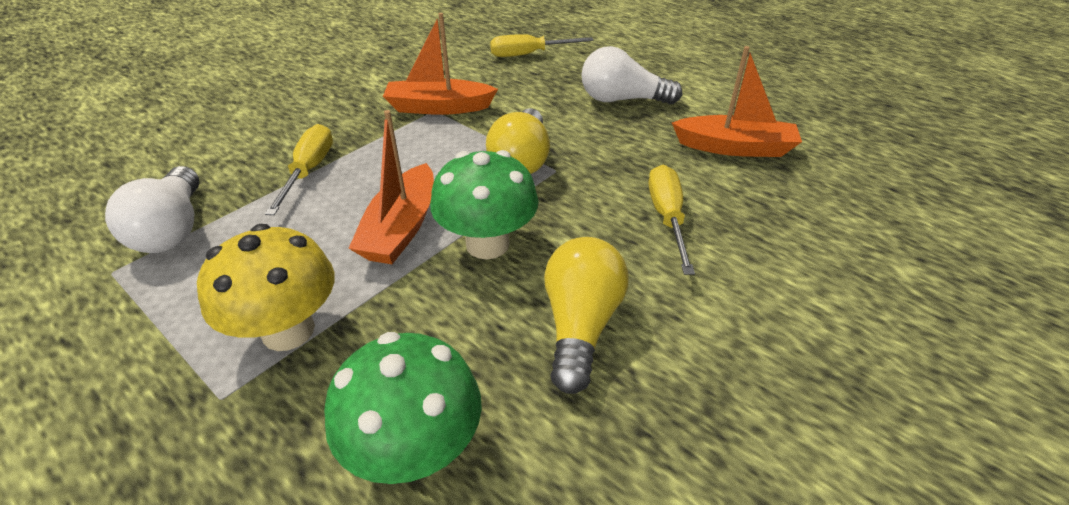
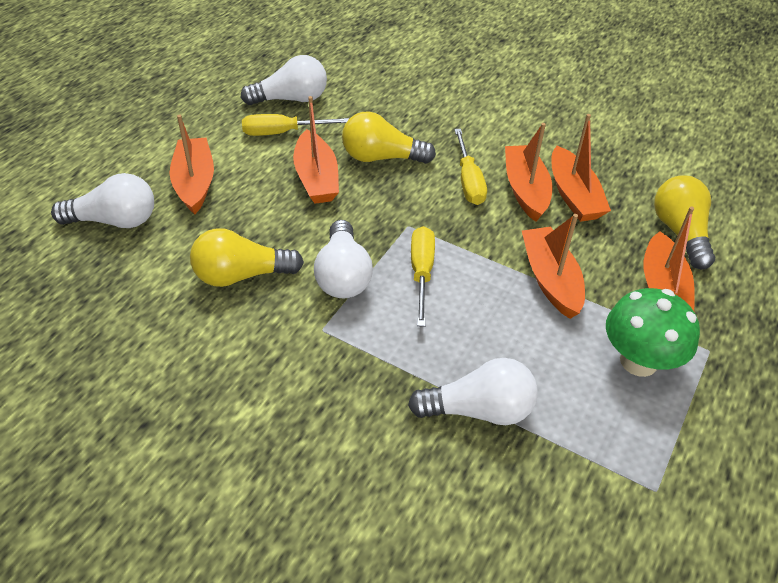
green mushroom: 2 -> 1
orange boat: 3 -> 6
white light bulb: 2 -> 4
yellow light bulb: 2 -> 3
yellow mushroom: 1 -> 0

